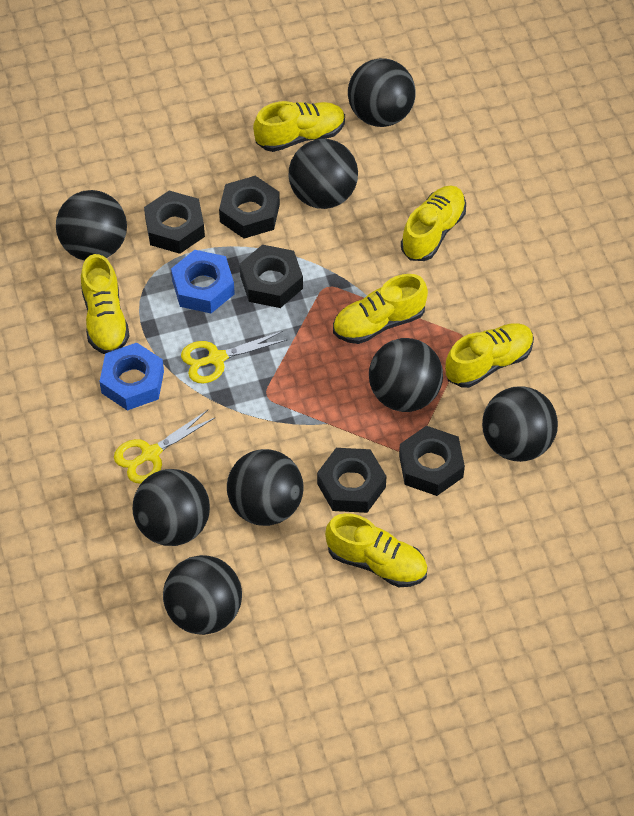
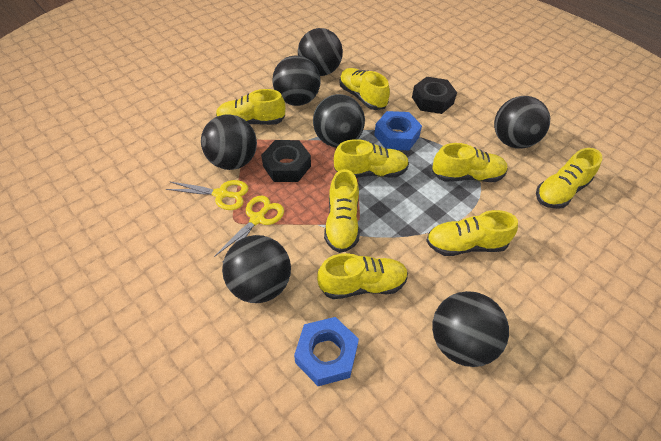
black ball: 8 -> 7
black nut: 5 -> 2
yellow shoe: 6 -> 8

